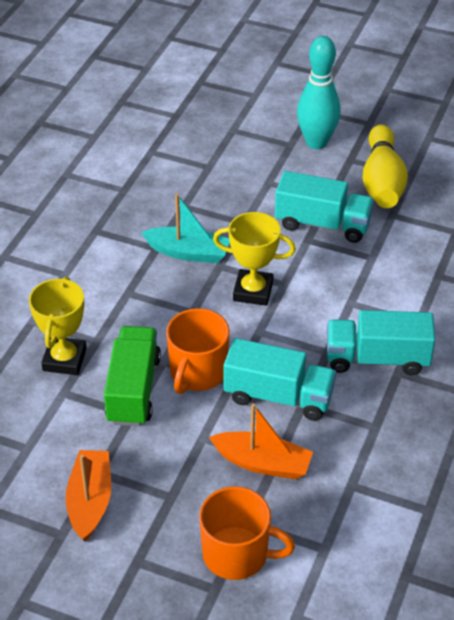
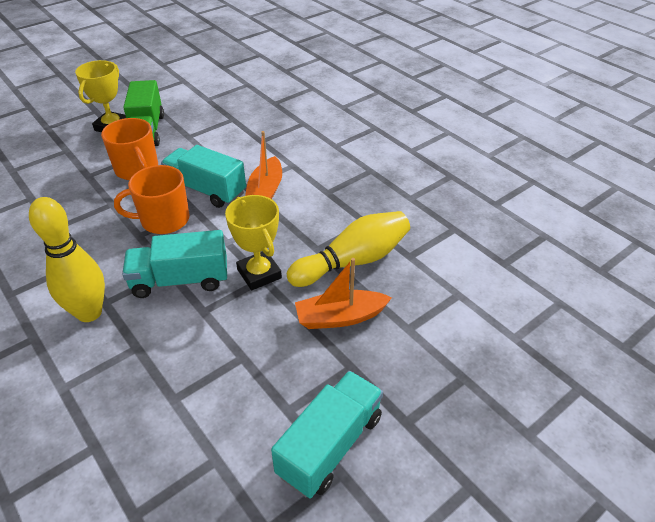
turquoise boat: 1 -> 0
turquoise bowling pin: 1 -> 0
yellow bowling pin: 1 -> 2

